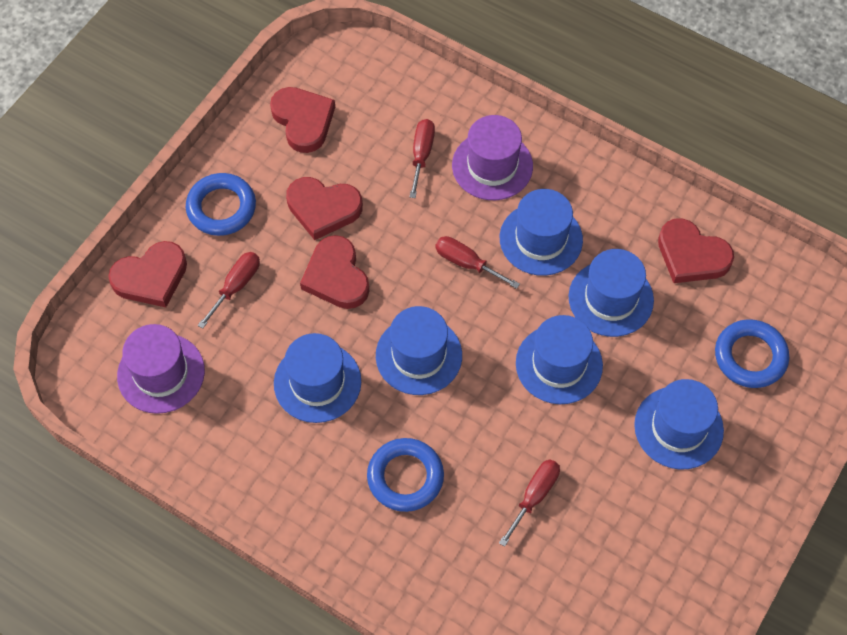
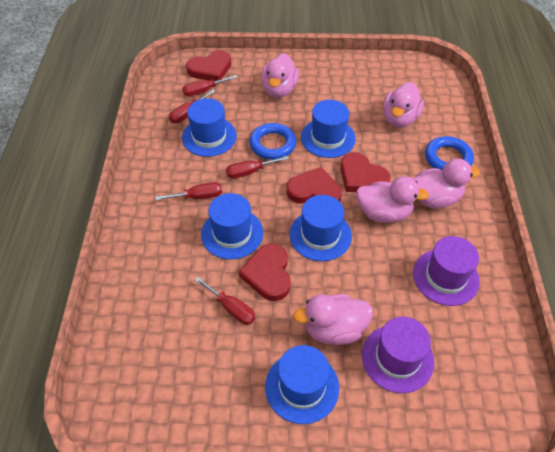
blue hat: 6 -> 5
blue ring: 3 -> 2
pink duck: 0 -> 5
red heart: 5 -> 4
red screwdriver: 4 -> 5

